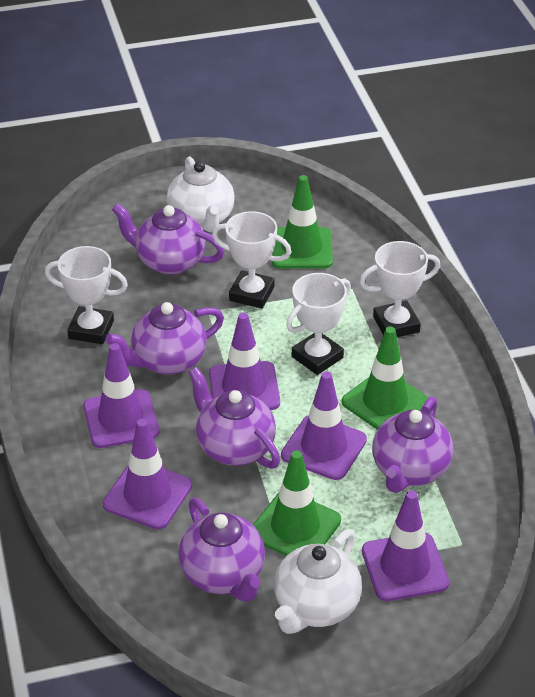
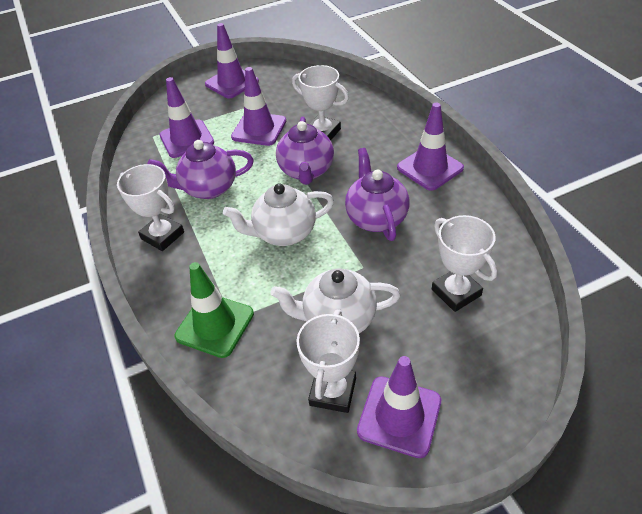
green traffic cone: 3 -> 1
purple teapot: 5 -> 3

